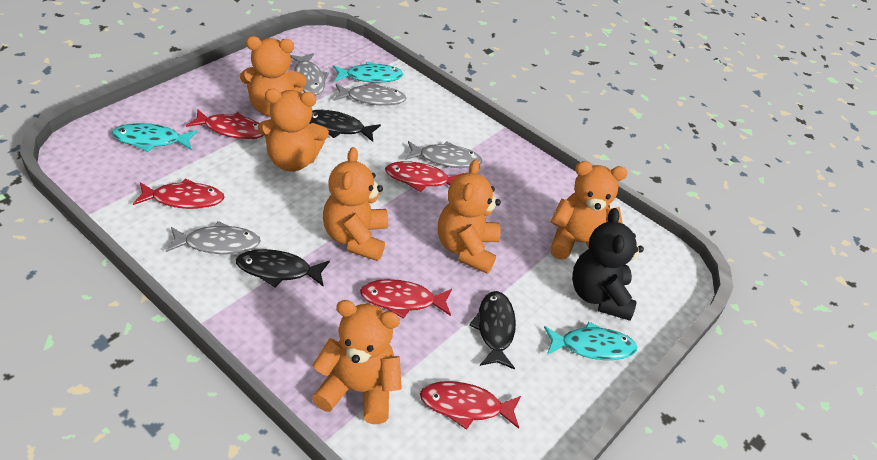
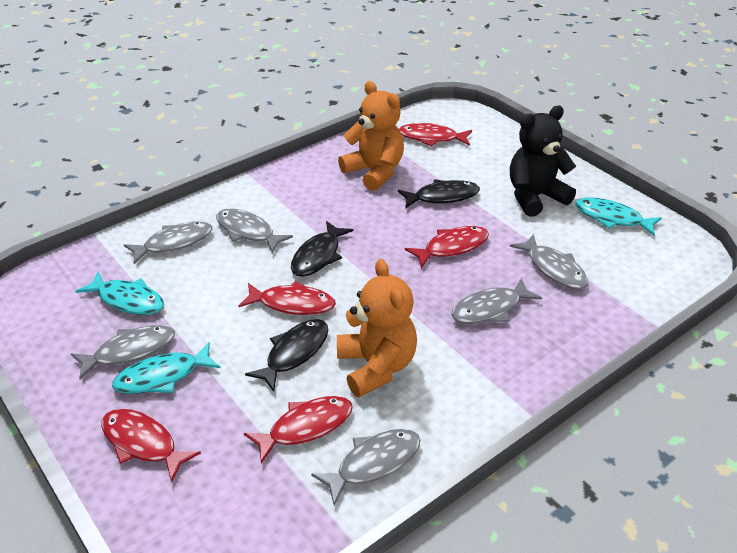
grey fish: 4 -> 6
orange teddy bear: 6 -> 2

